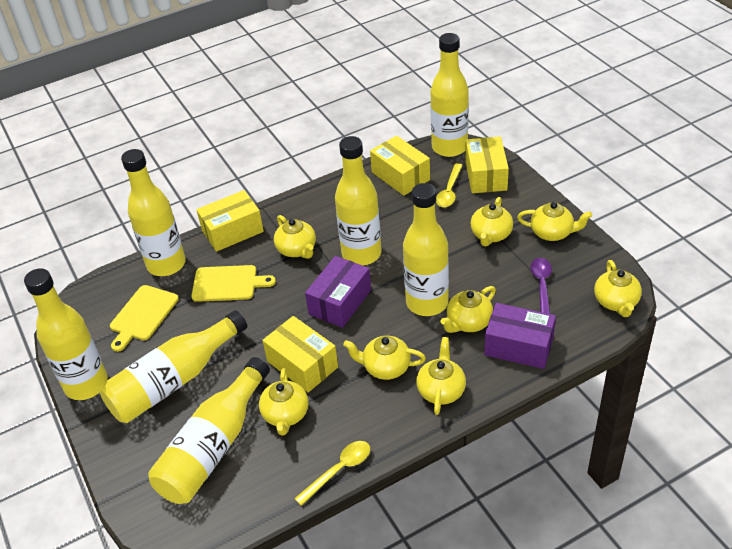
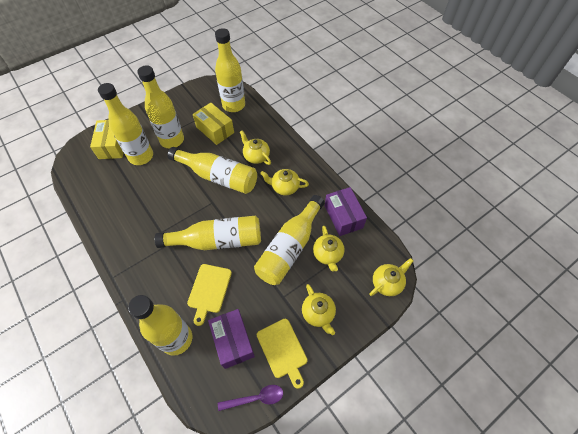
yellow box: 4 -> 2
yellow spoon: 2 -> 0
yellow teapot: 8 -> 5

